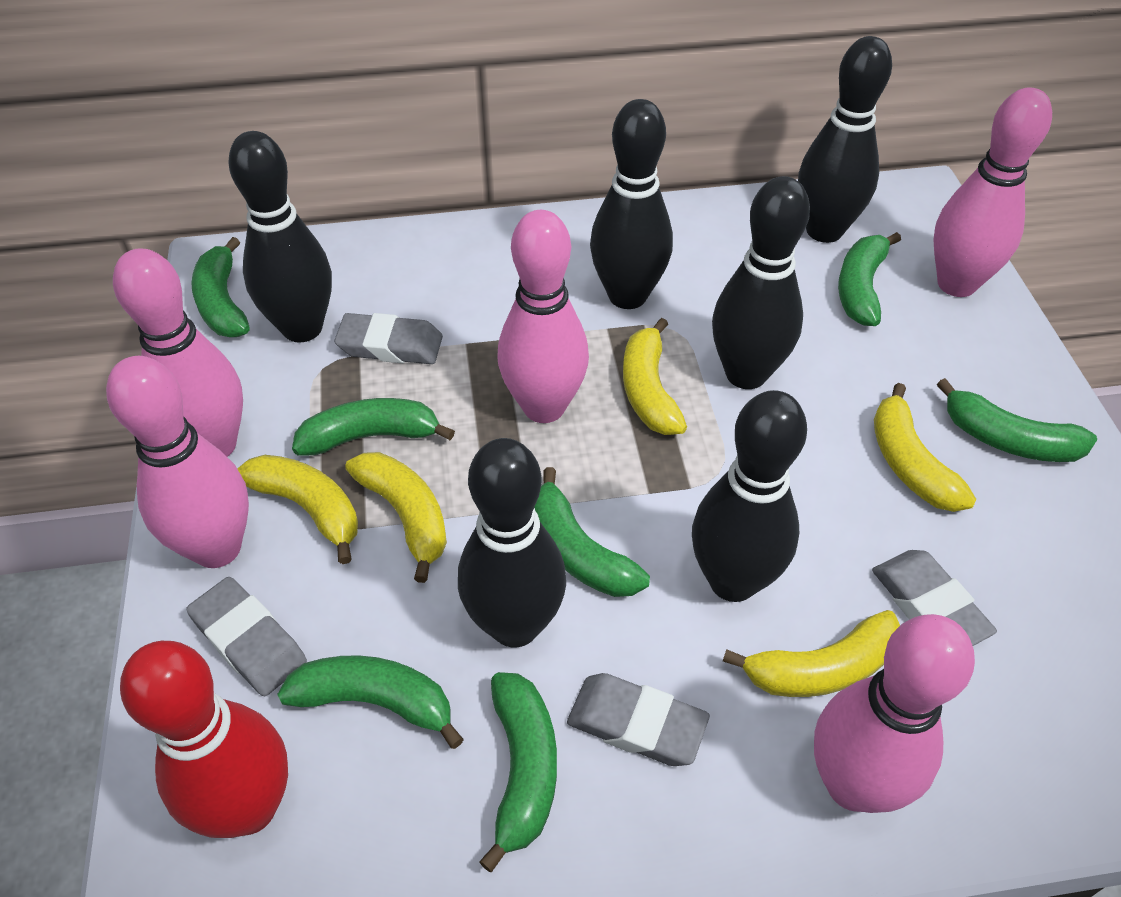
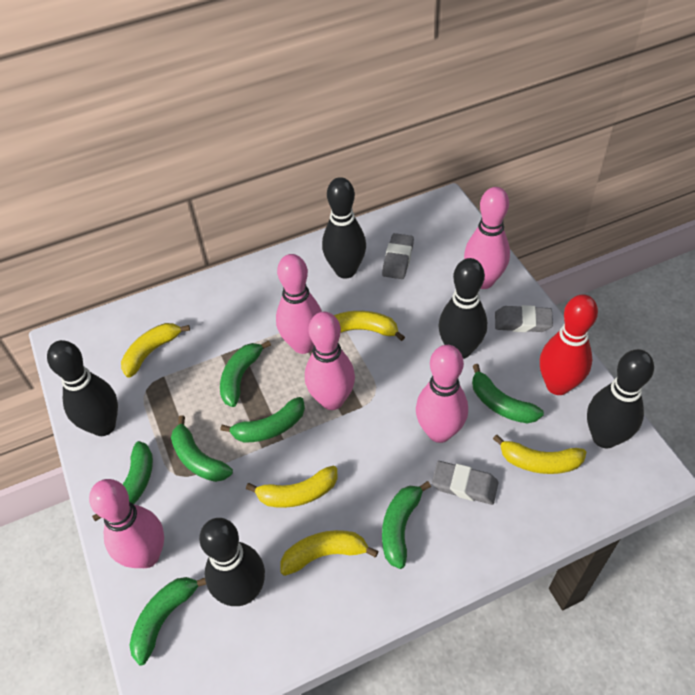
black bowling pin: 6 -> 5
grey eraser: 4 -> 3

